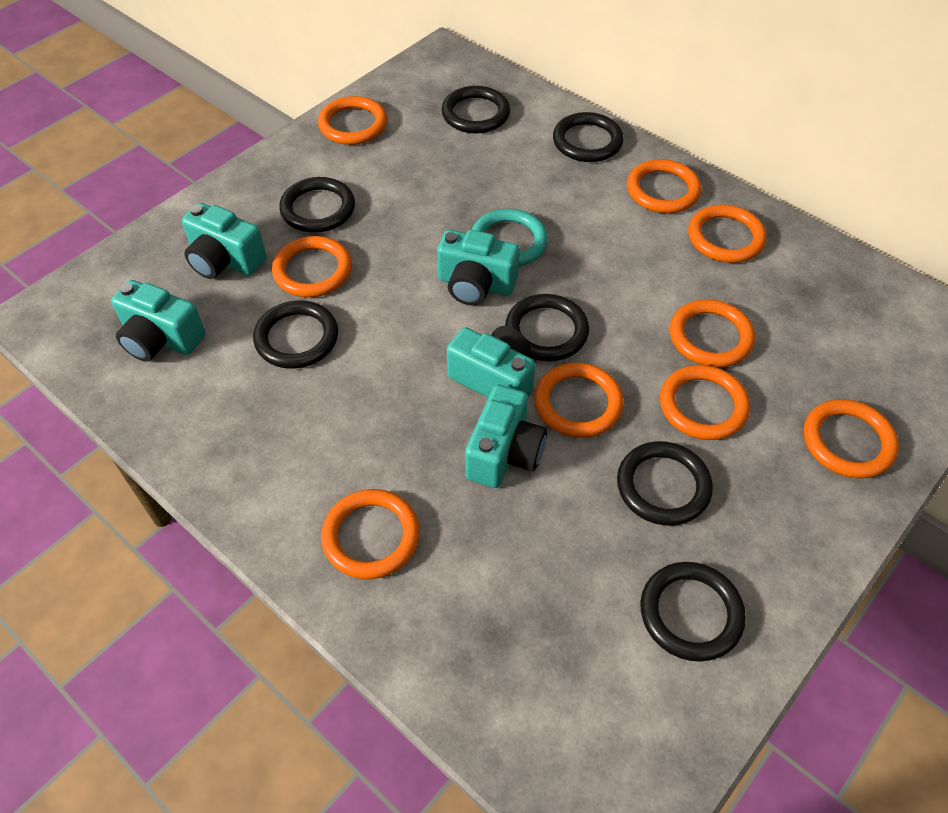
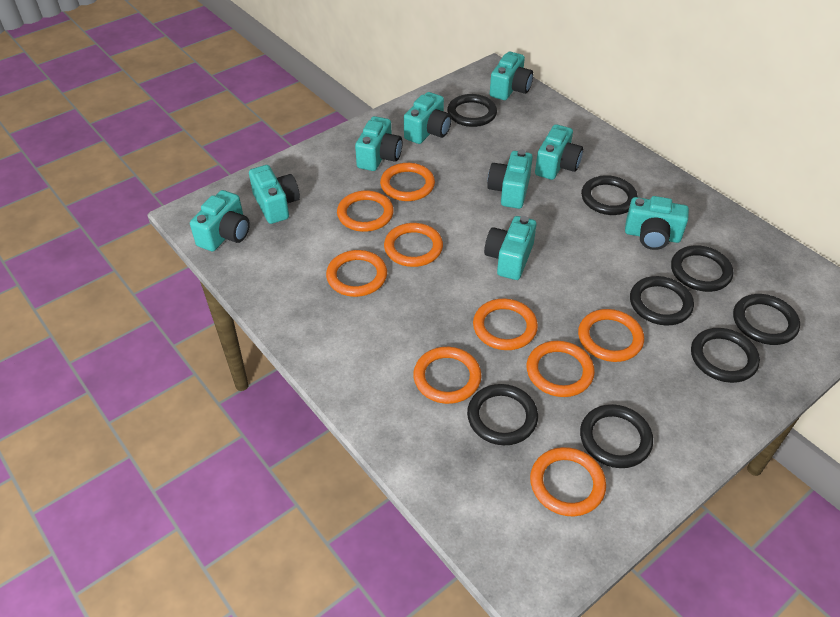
black ring: 7 -> 8
turquoise camera: 5 -> 9
turquoise ring: 1 -> 0

